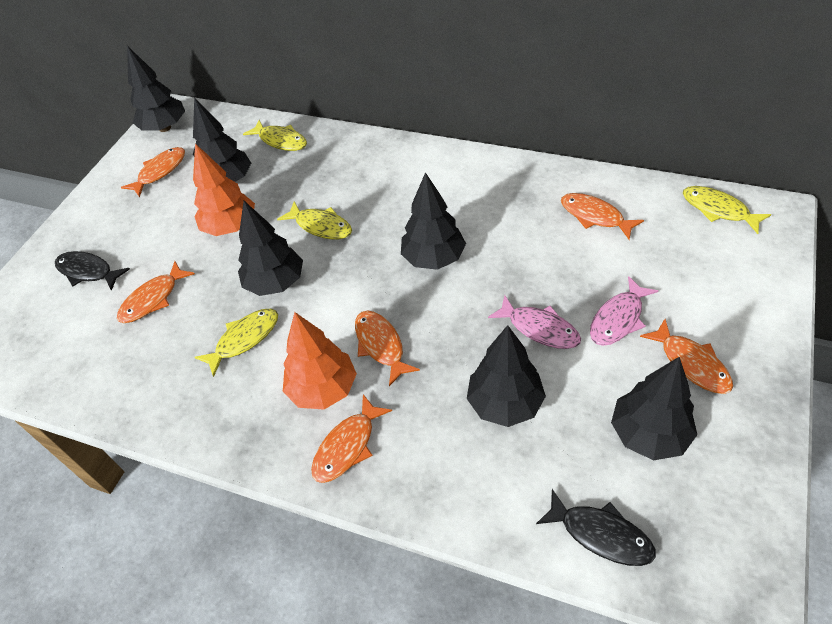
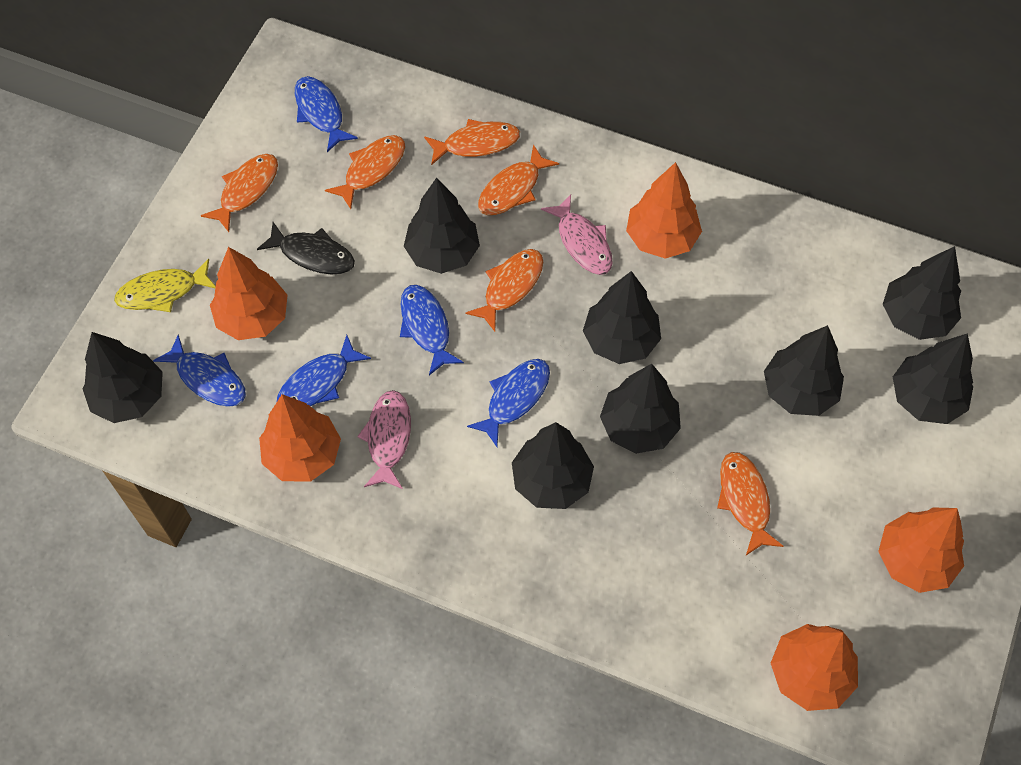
black fish: 2 -> 1
black tree: 6 -> 8
blue fish: 0 -> 5
orange tree: 2 -> 5
yellow fish: 4 -> 1

